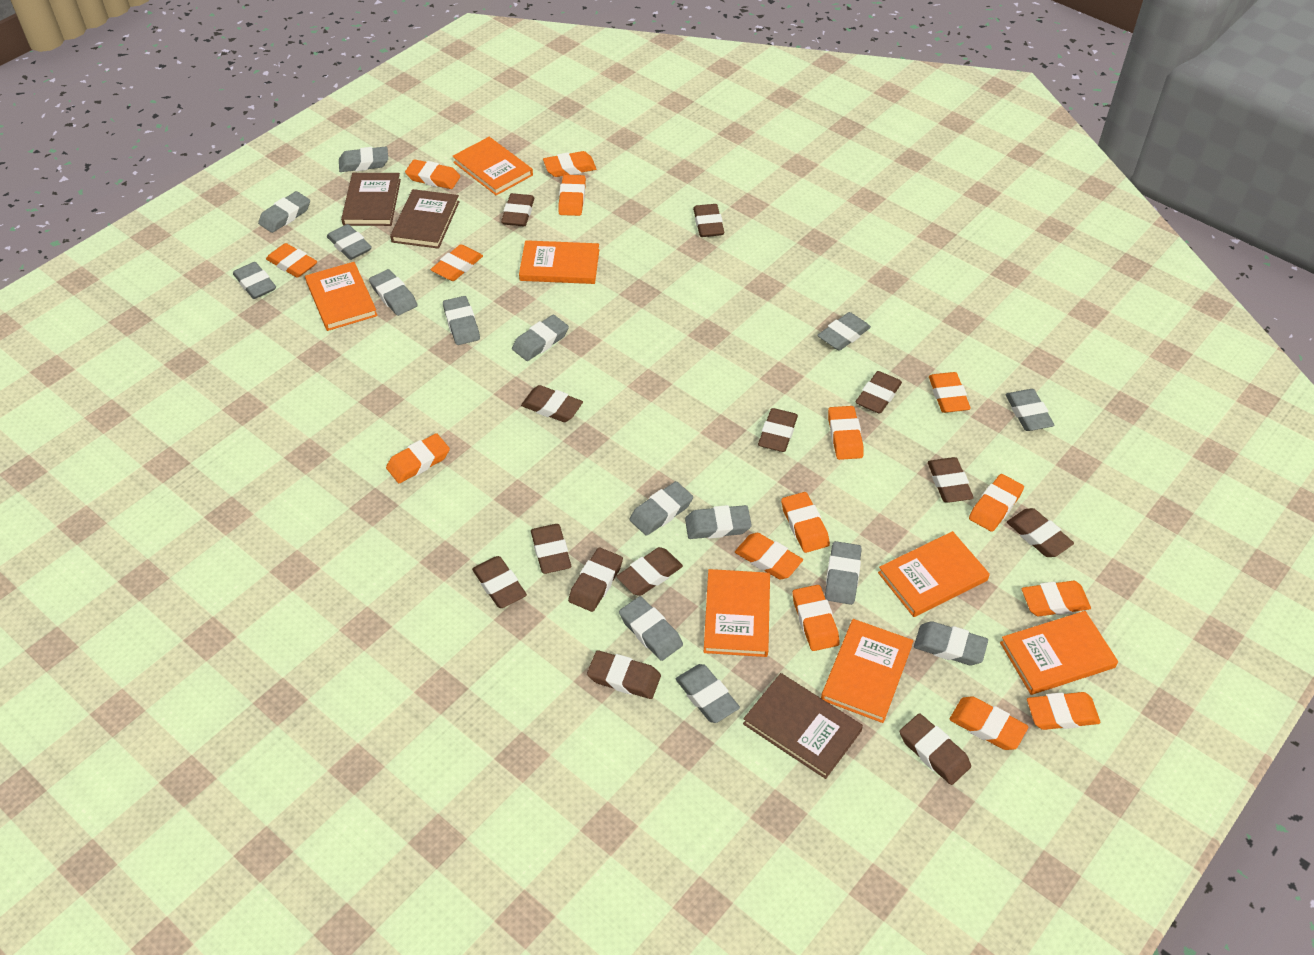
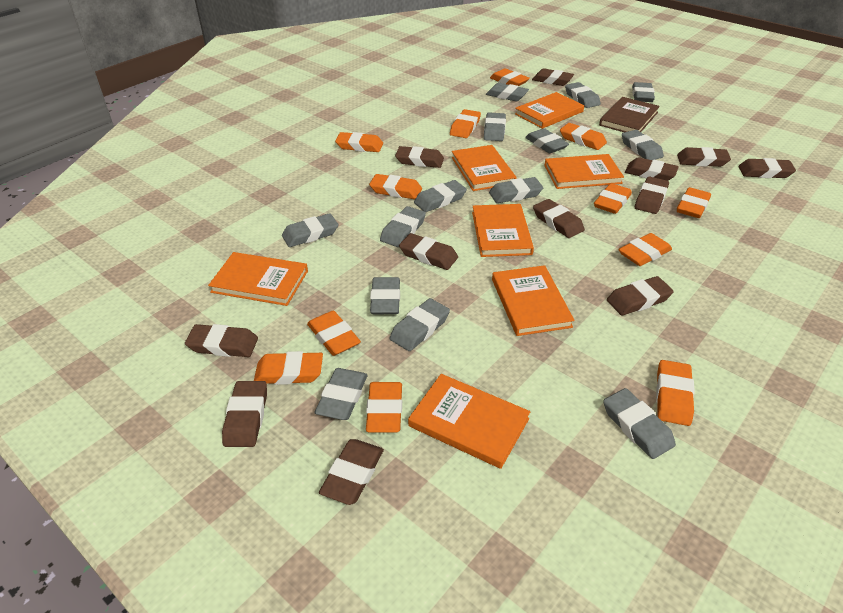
brown book: 3 -> 1
brown eraser: 13 -> 12
grey eraser: 15 -> 14
orange eraser: 15 -> 12

